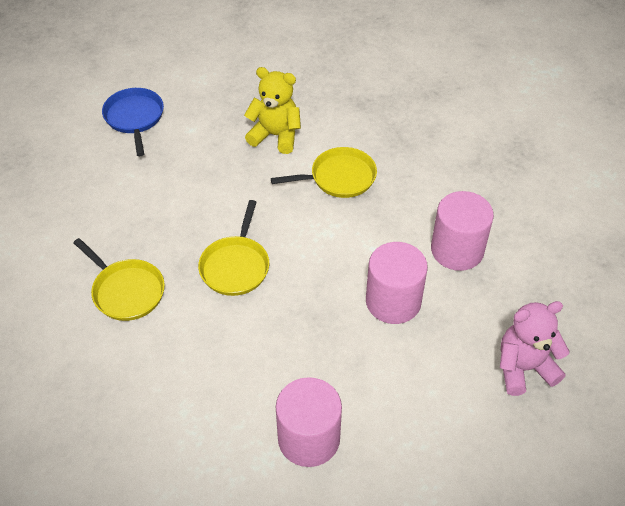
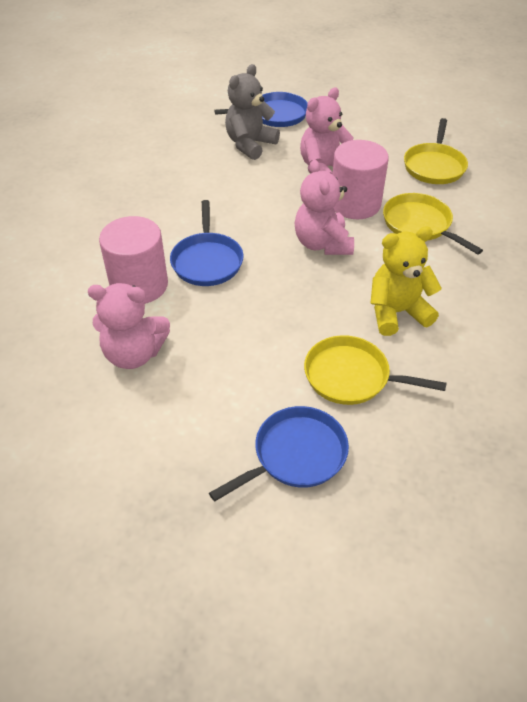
blue pan: 1 -> 3
grey teddy bear: 0 -> 1
pink cylinder: 3 -> 2
pink teddy bear: 1 -> 3

